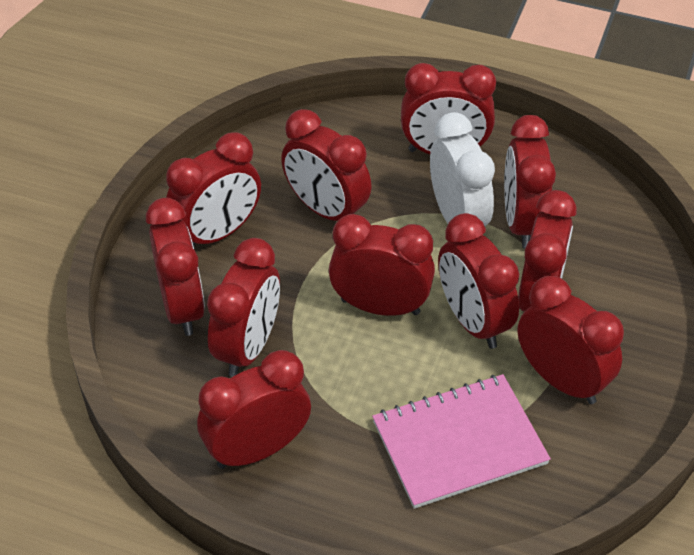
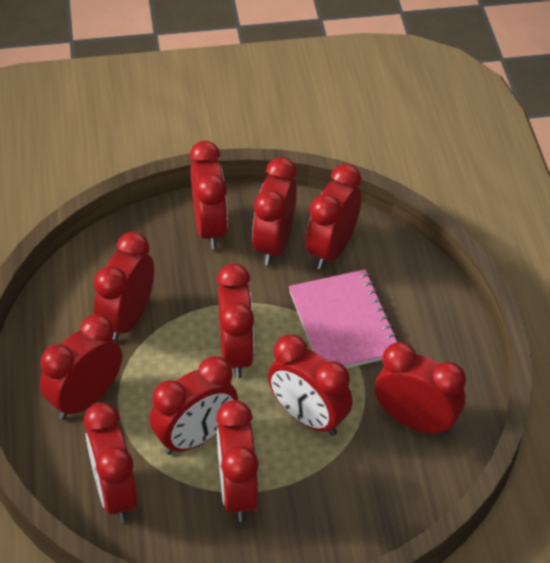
white clock: 1 -> 0

